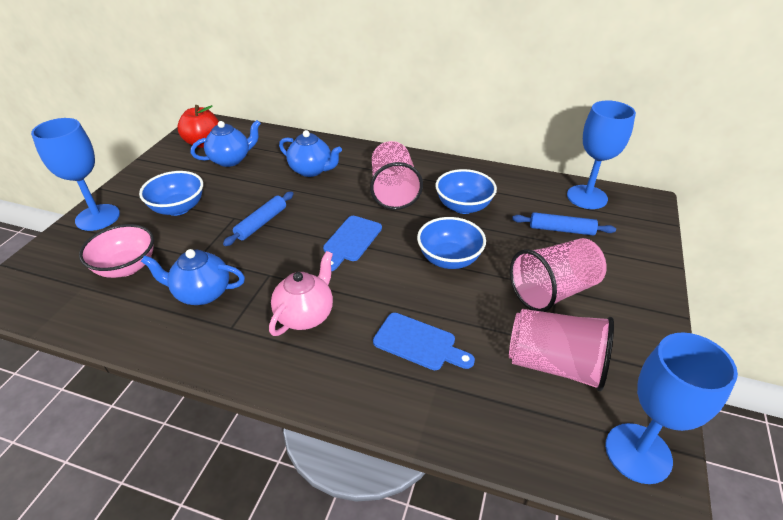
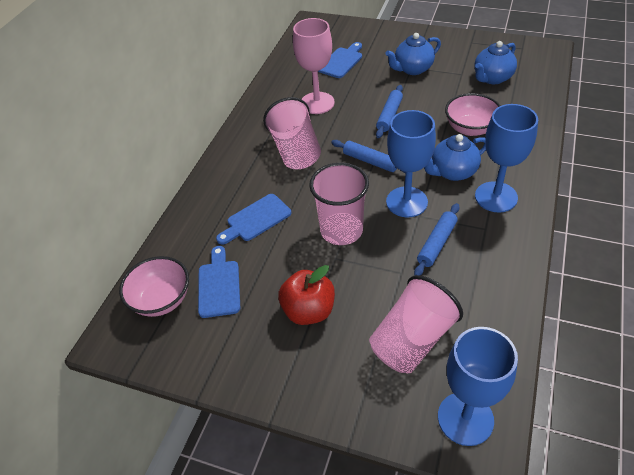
blue bowl: 3 -> 0
blue cutting board: 2 -> 3
blue rolling pin: 2 -> 3
pink bowl: 1 -> 2
pink goblet: 0 -> 1
pink teapot: 1 -> 0

